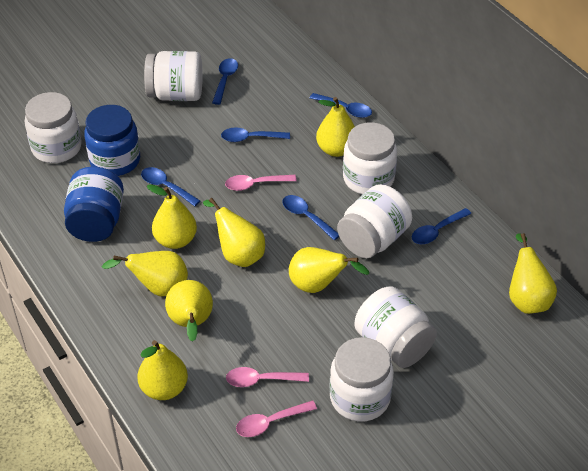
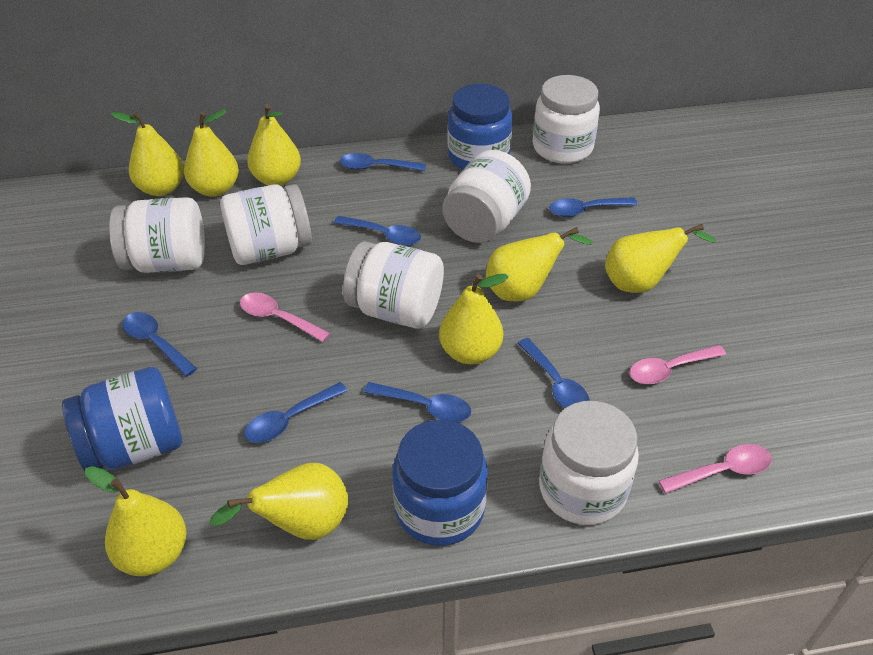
blue jar: 2 -> 3
blue spoon: 6 -> 7

